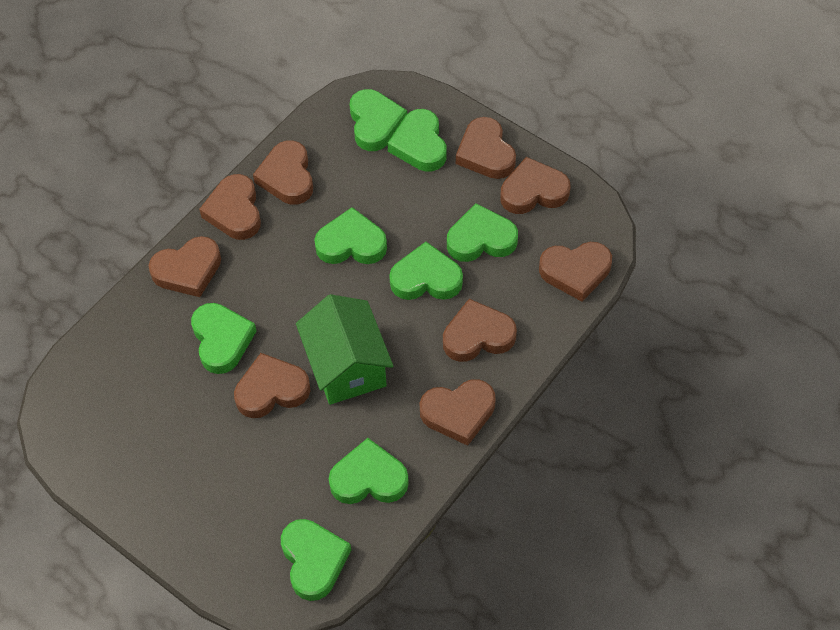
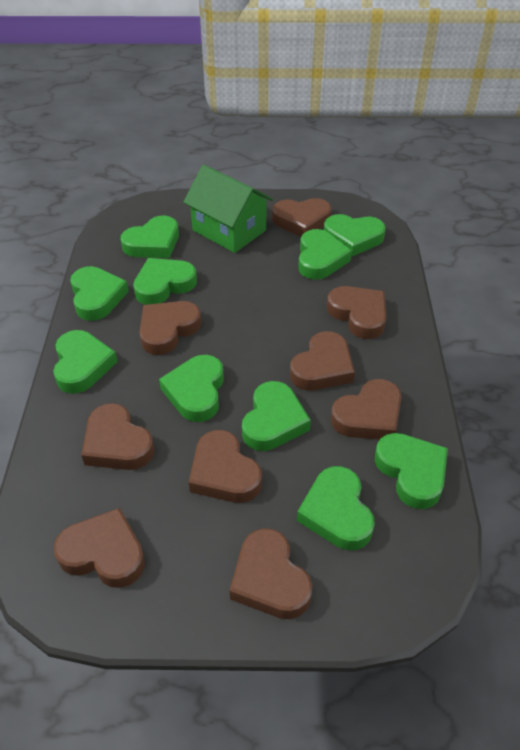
green heart: 8 -> 10

